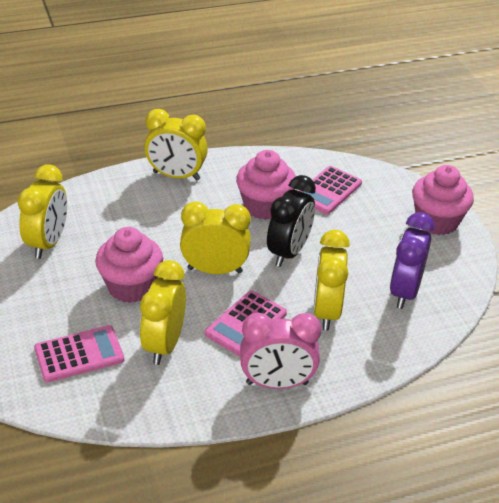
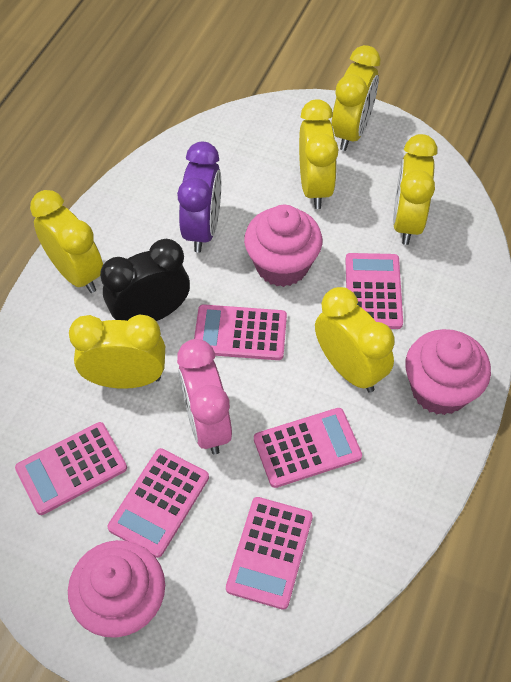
pink calculator: 3 -> 6
yellow clock: 5 -> 6

